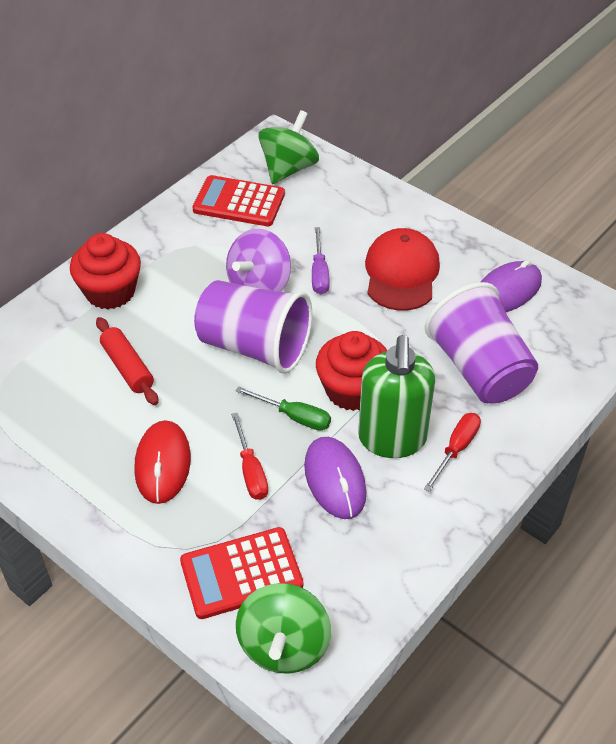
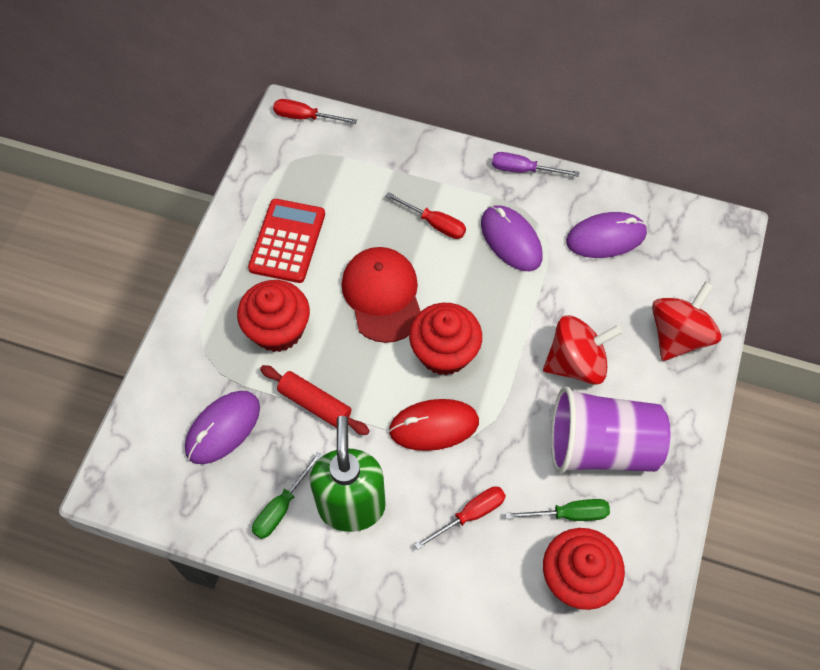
green screwdriver: 1 -> 2
green spinning top: 2 -> 0
purple cup: 2 -> 1
purple mouse: 2 -> 3
purple spinning top: 1 -> 0
red calculator: 2 -> 1
red cupcake: 2 -> 3
red screwdriver: 2 -> 3
red spinning top: 0 -> 2

